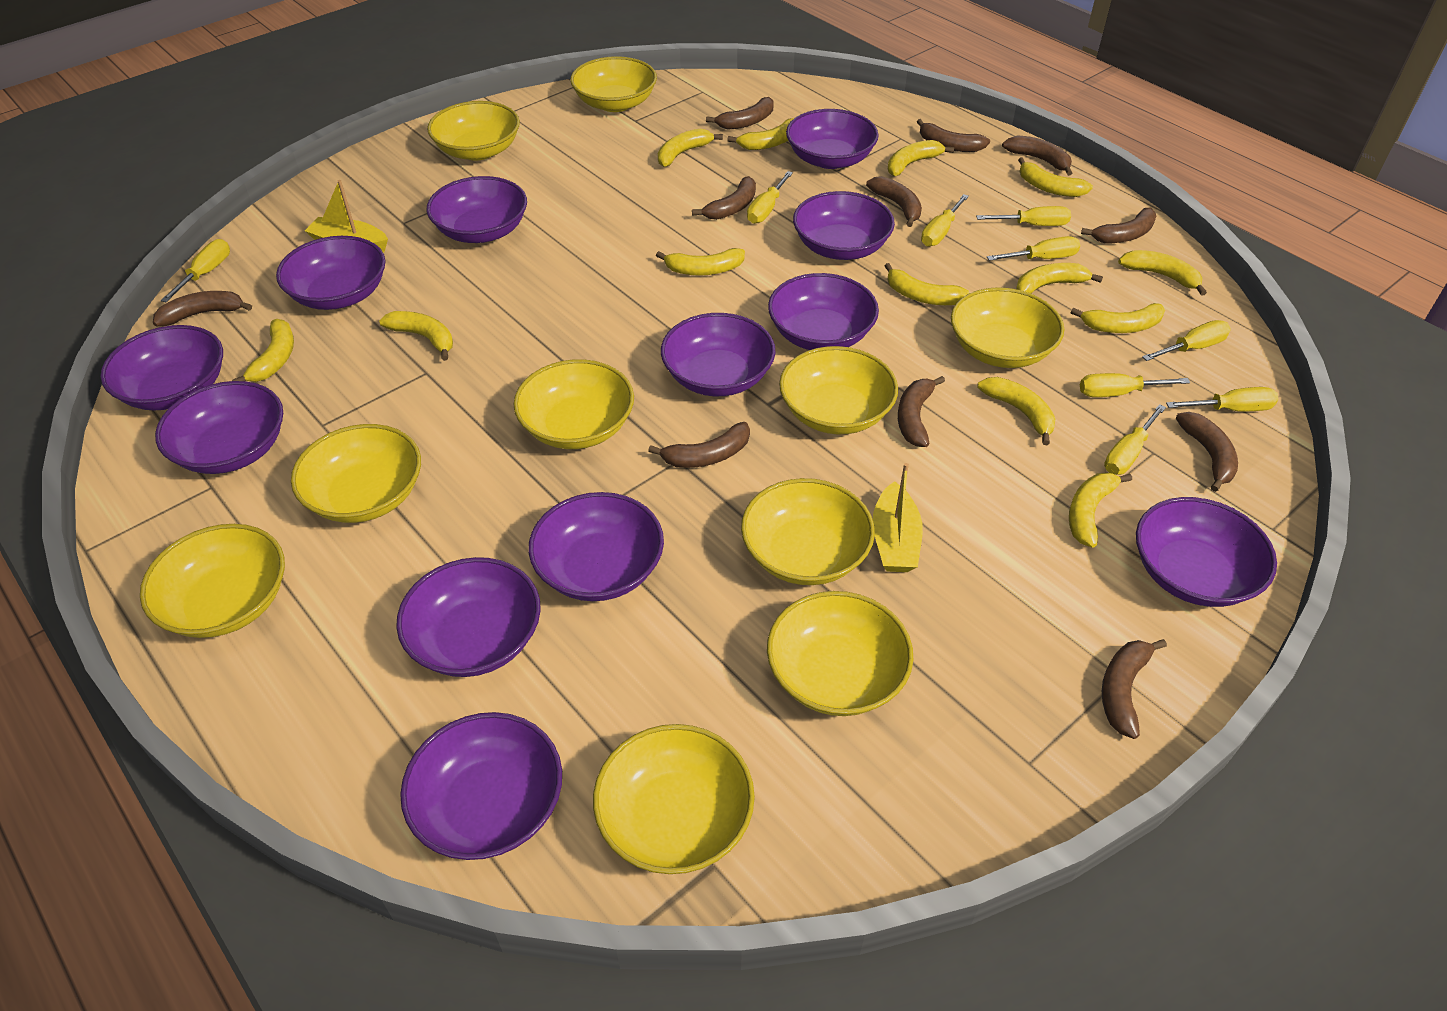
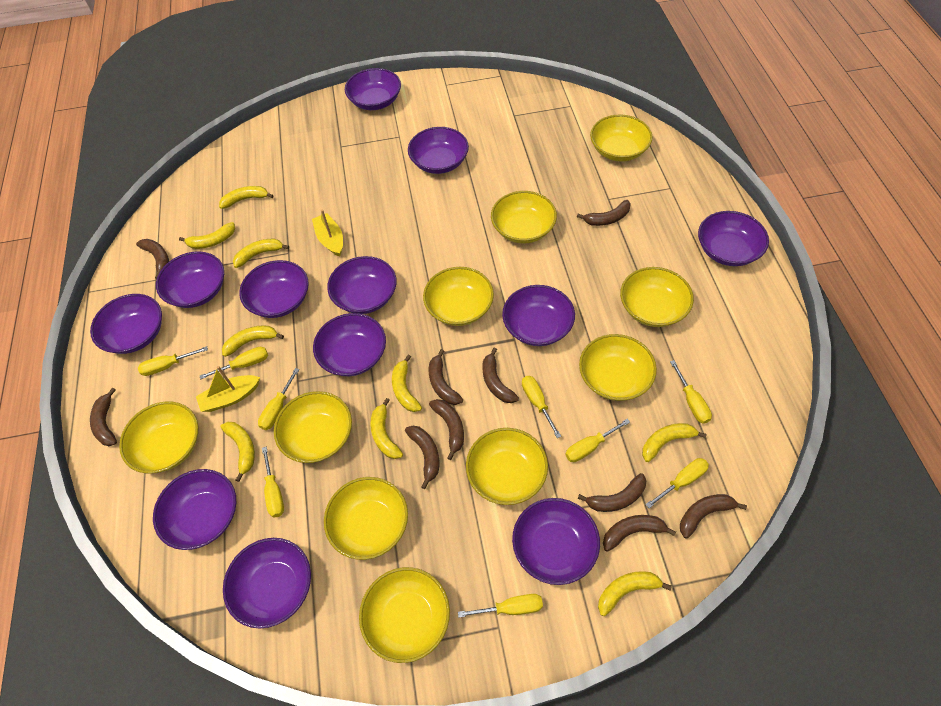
brown banana: 11 -> 10
yellow banana: 13 -> 9

